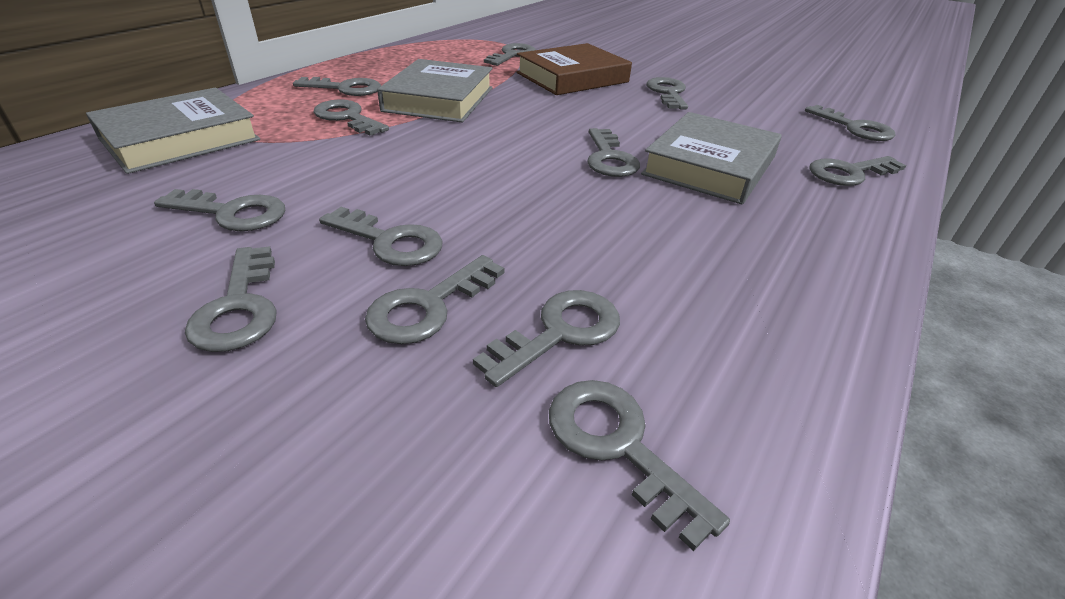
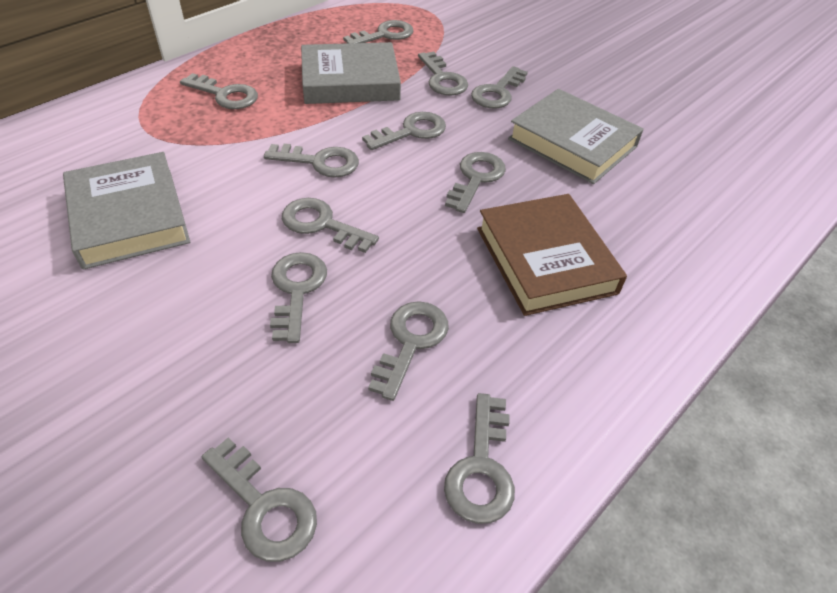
grey key: 13 -> 12

